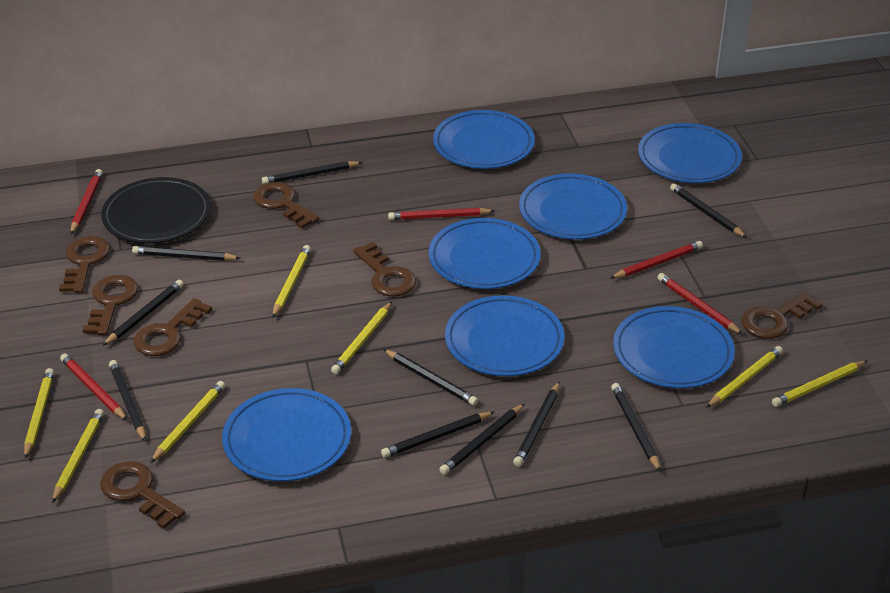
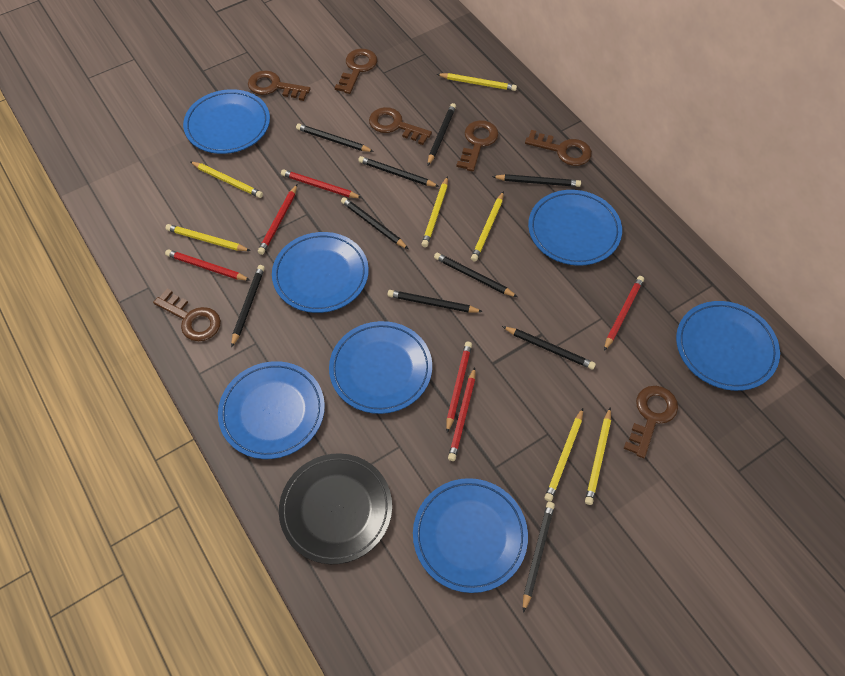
red pencil: 5 -> 6

